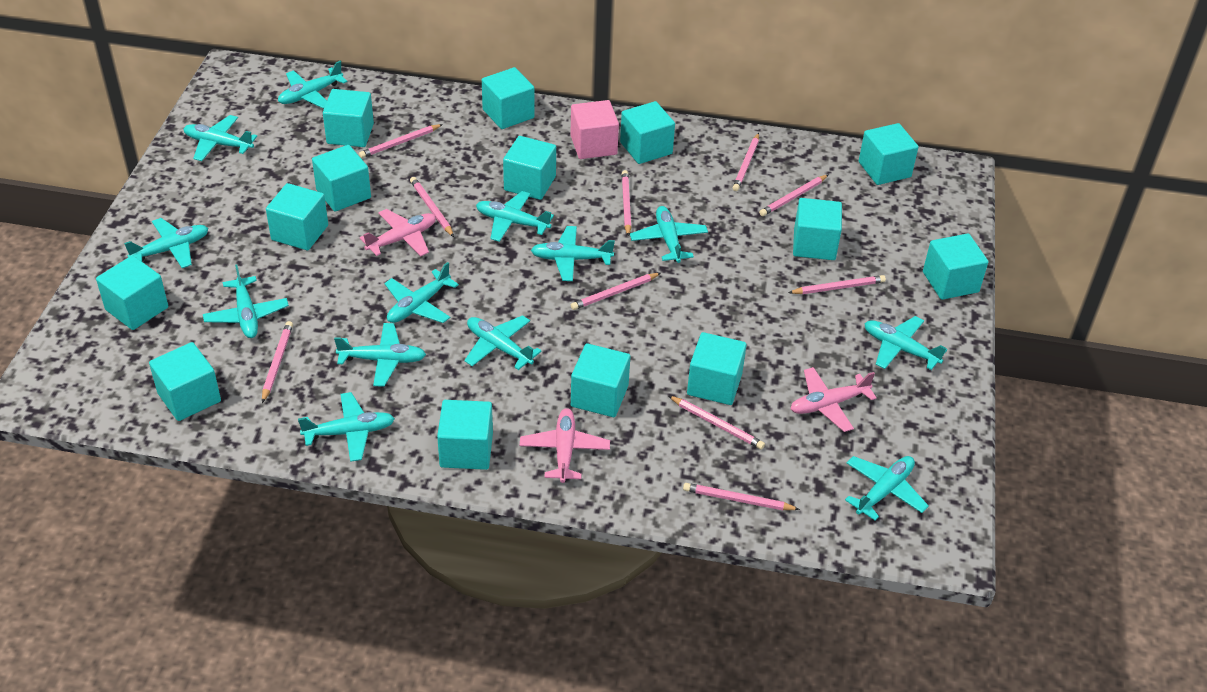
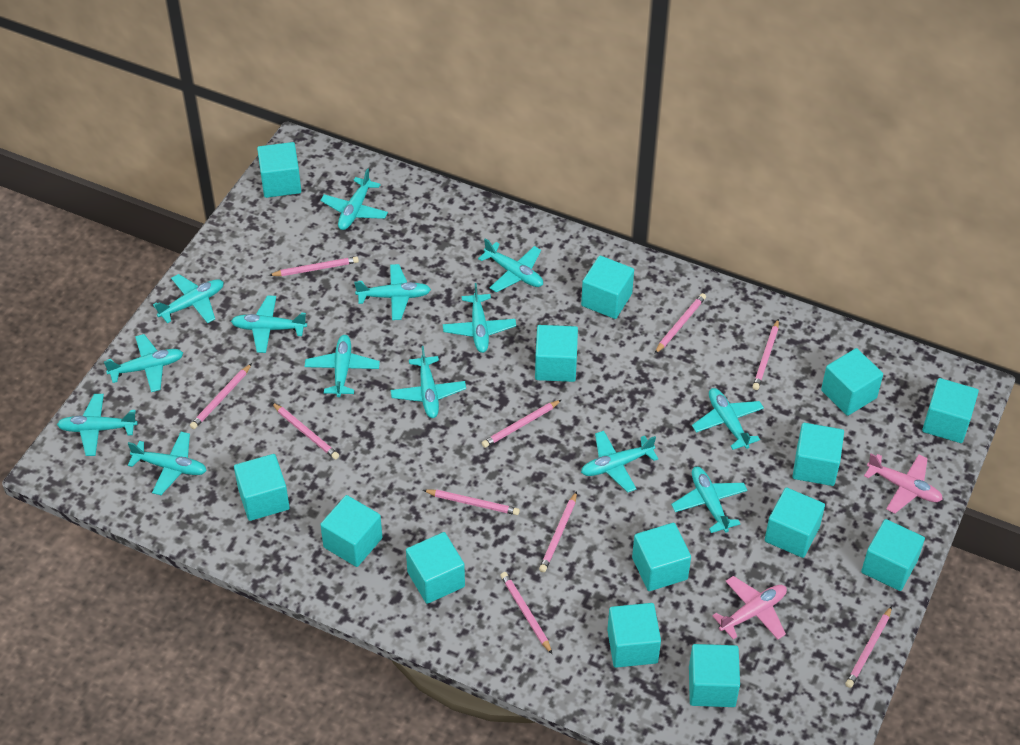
pink cube: 1 -> 0
pink plane: 3 -> 2
turquoise plane: 13 -> 14

